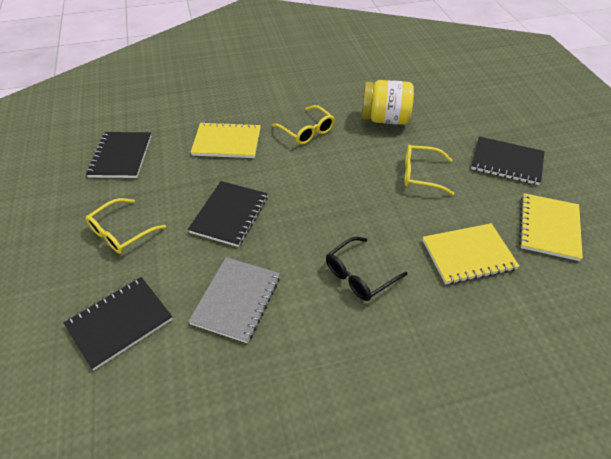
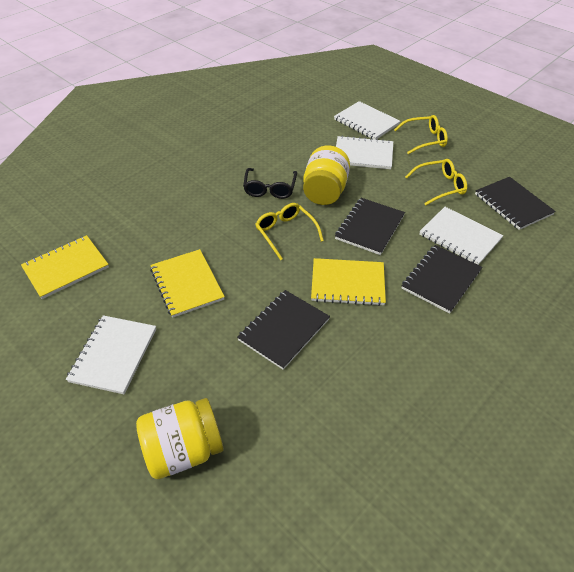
grey notebook: 1 -> 0
white notebook: 0 -> 4
yellow jar: 1 -> 2

